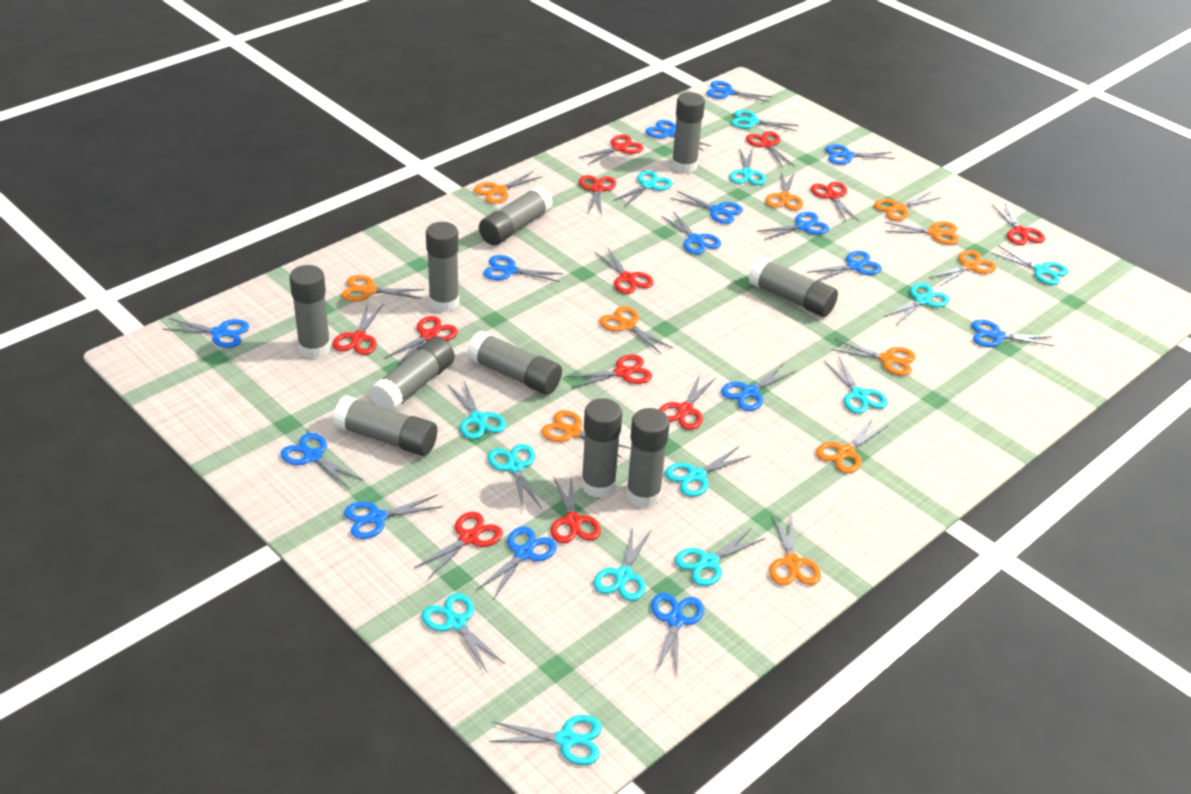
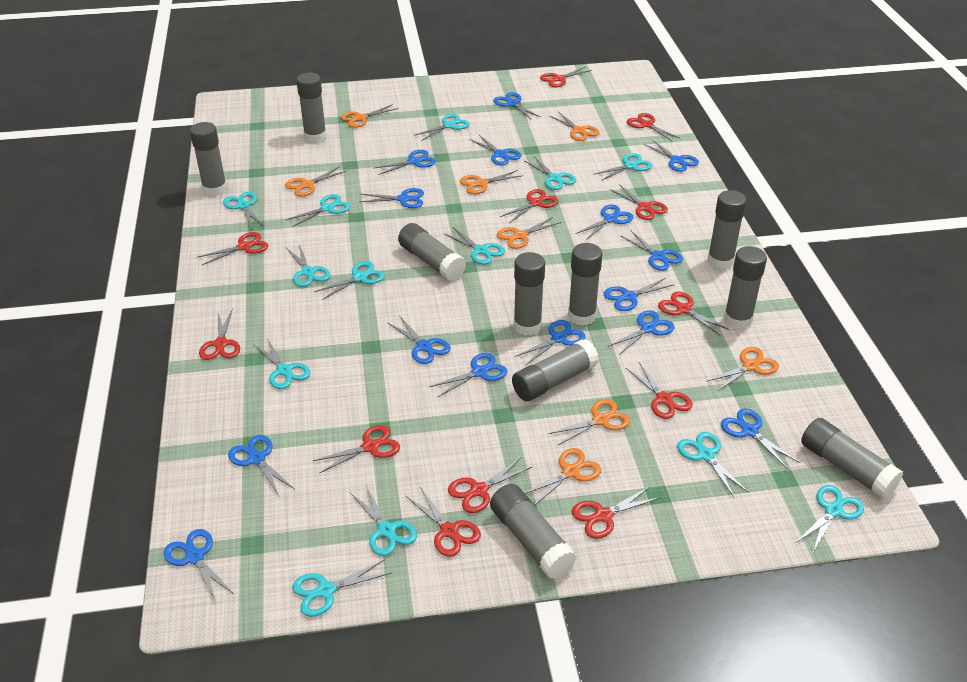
orange scissors: 11 -> 8

